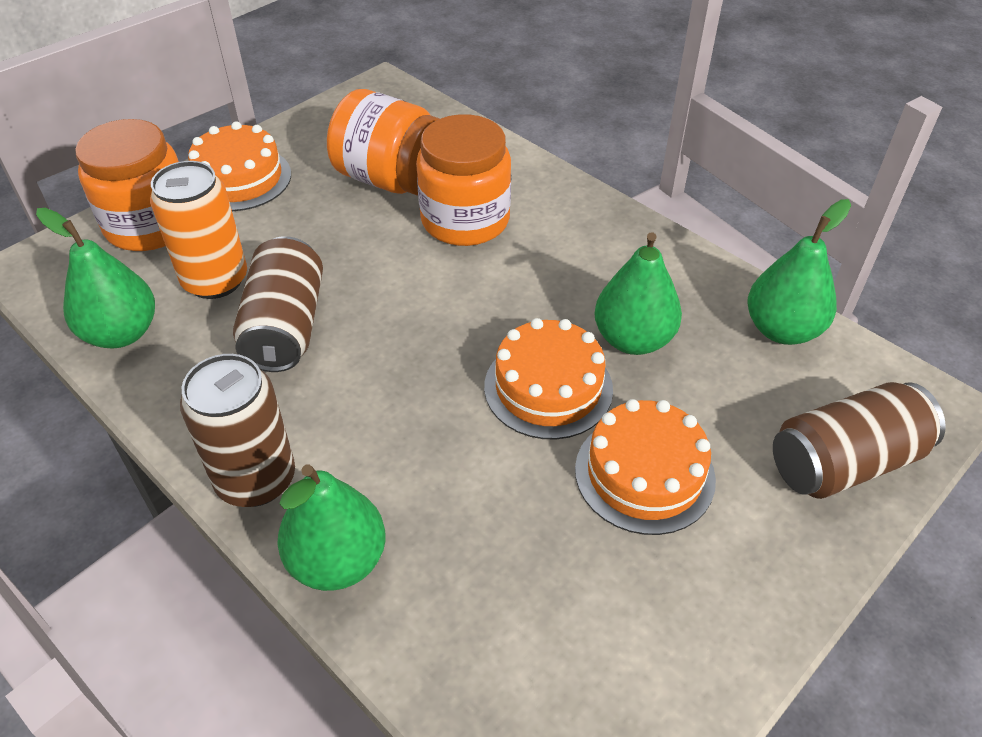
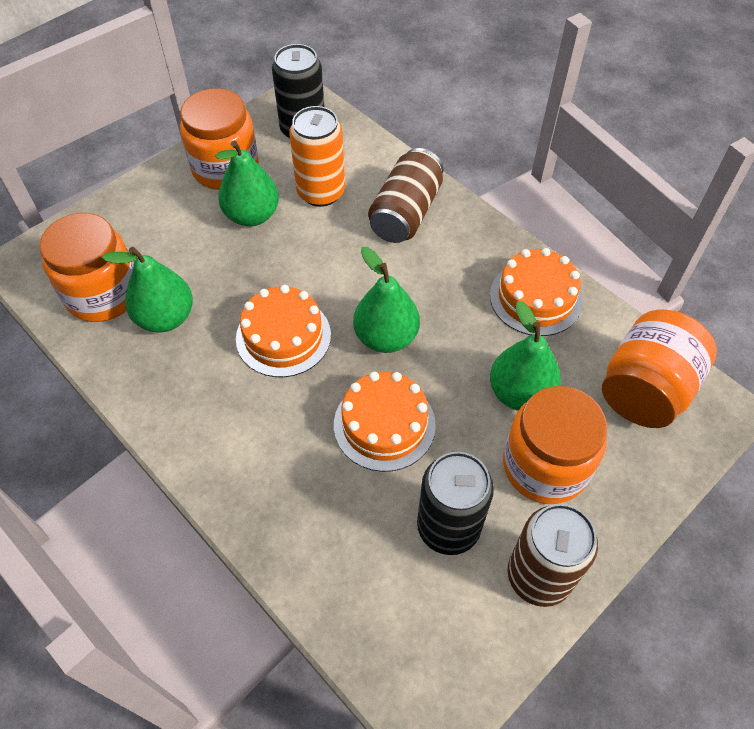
black can: 0 -> 2
brown can: 3 -> 2
orange jar: 3 -> 4

